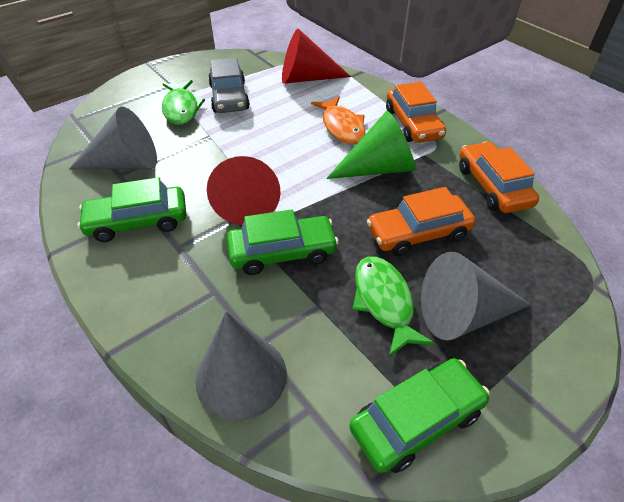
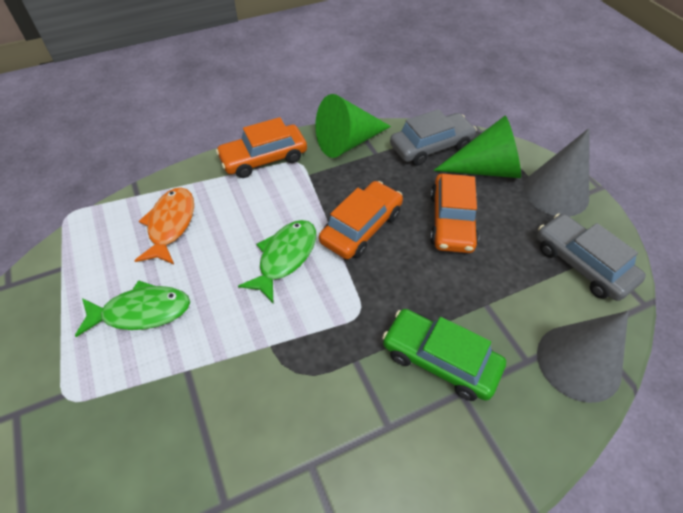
green car: 3 -> 1
green cone: 1 -> 2
grey car: 1 -> 2
grey cone: 3 -> 2
red cone: 2 -> 0

